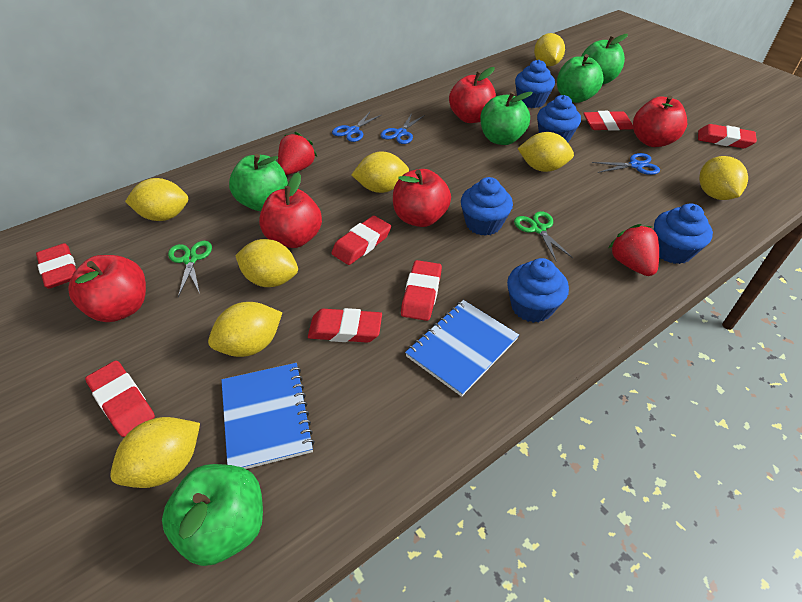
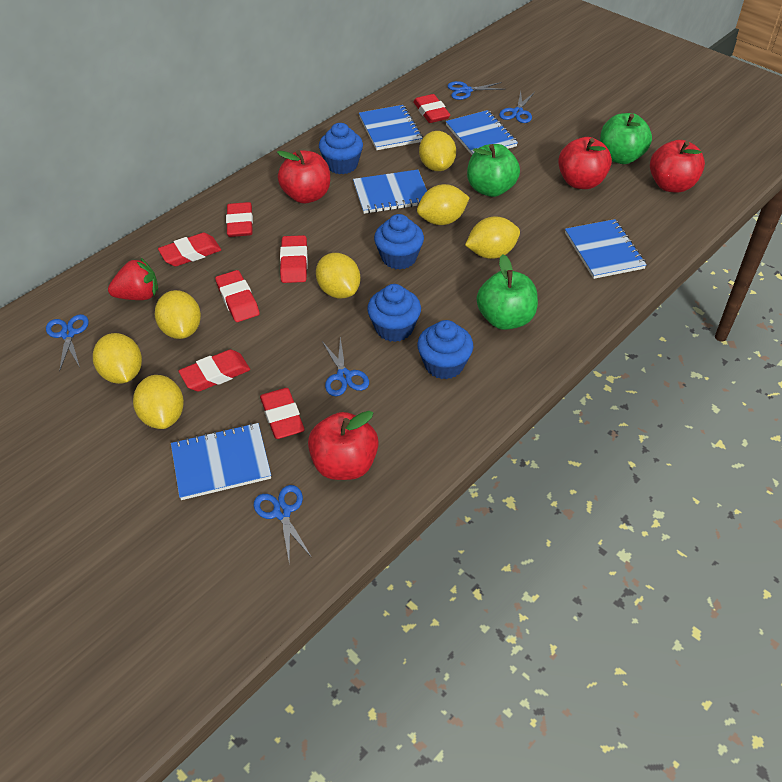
blue cupcake: 5 -> 4
blue notebook: 2 -> 5
blue scissors: 3 -> 5
green apple: 5 -> 3
green scissors: 2 -> 0
red apple: 5 -> 4
red strawberry: 2 -> 1
yellow lemon: 8 -> 7

